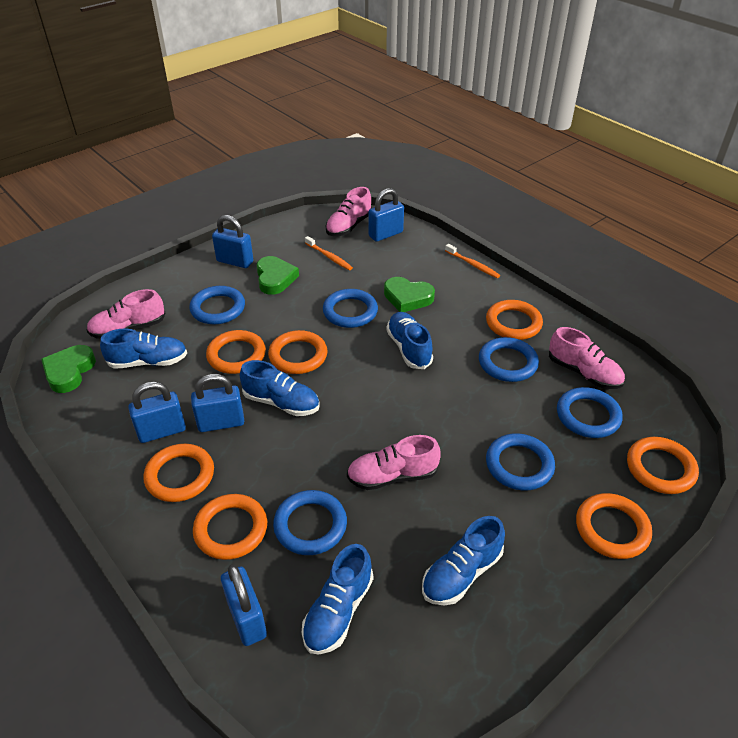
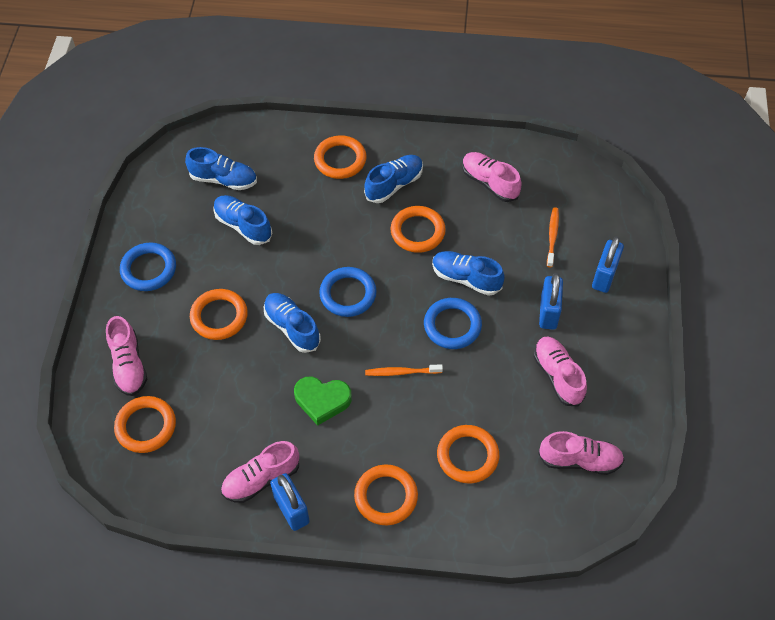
blue padlock: 5 -> 3
blue ring: 6 -> 3
green heart: 3 -> 1
orange ring: 7 -> 6
pink shoe: 4 -> 5

